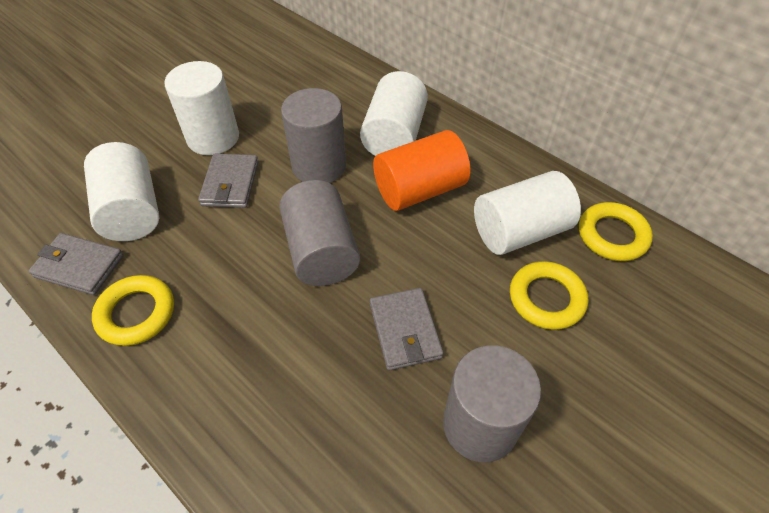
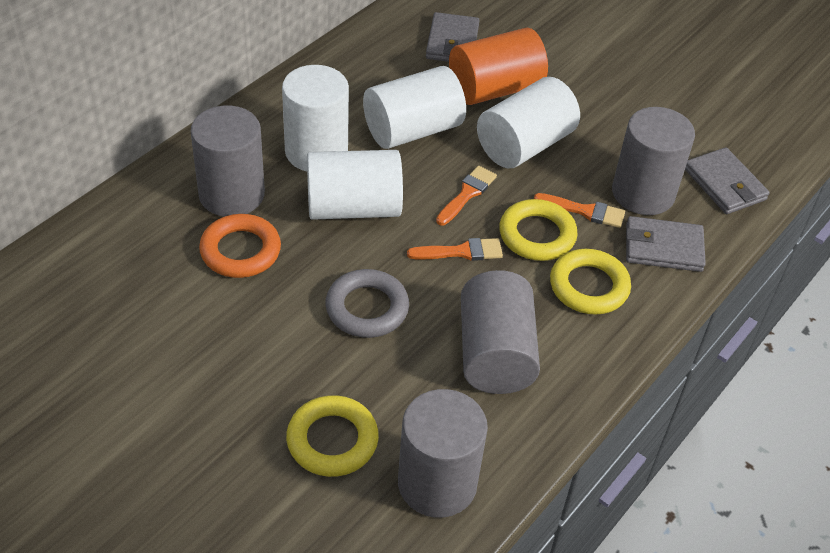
grey cylinder: 3 -> 4
grey ring: 0 -> 1
orange brush: 0 -> 3
orange ring: 0 -> 1

